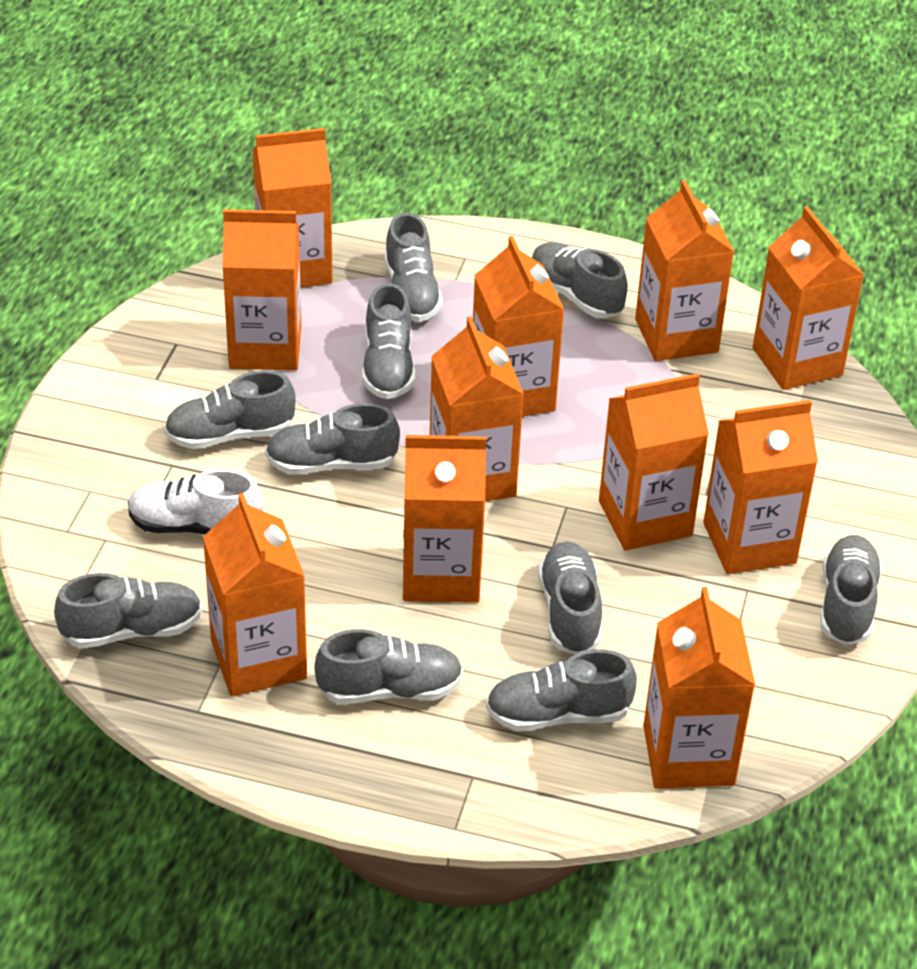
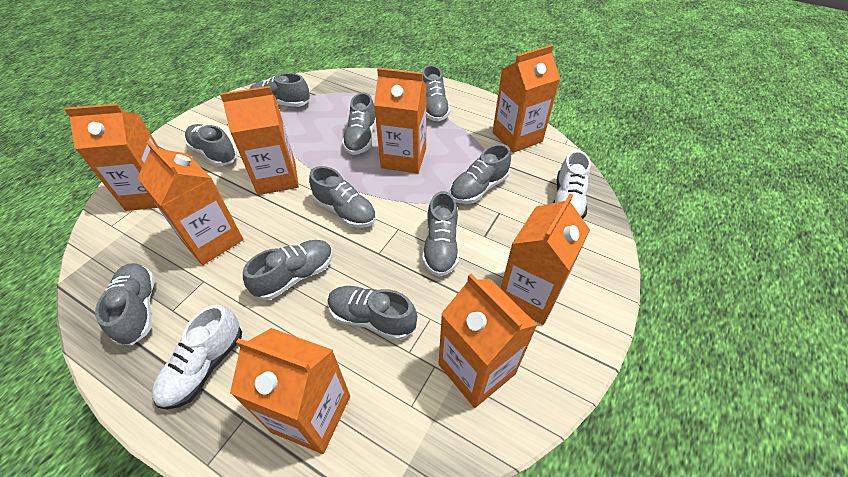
orange carton: 11 -> 8
white shoe: 1 -> 2

